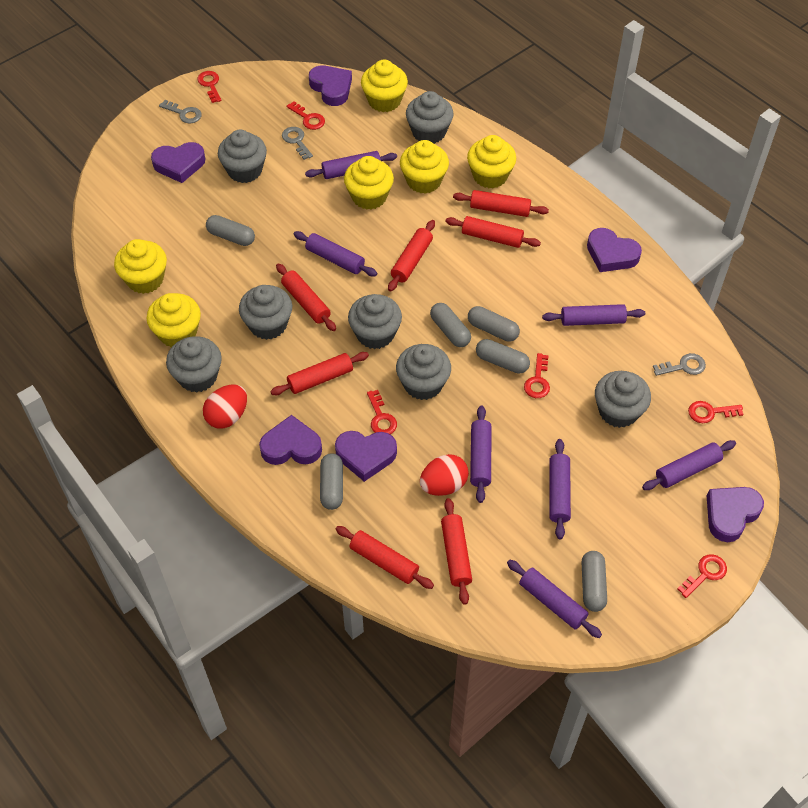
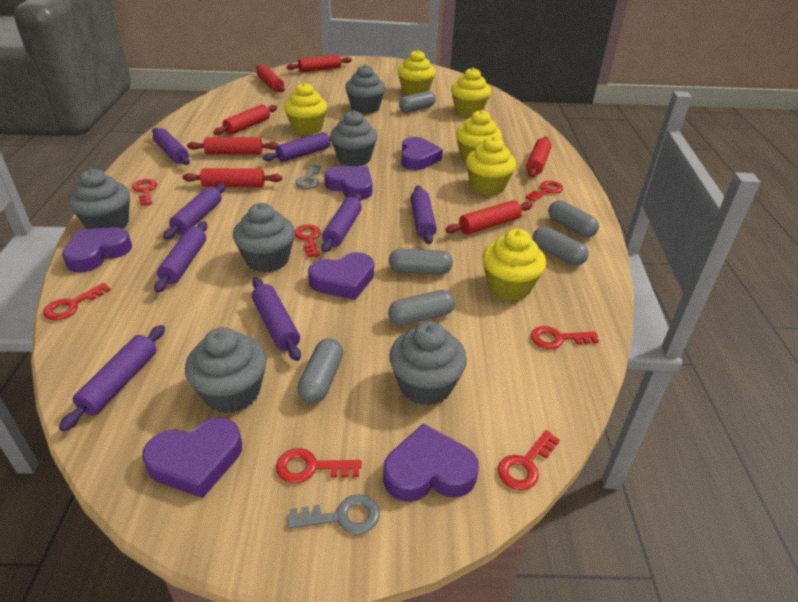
grey cupcake: 7 -> 6
grey key: 3 -> 2
purple rolling pin: 7 -> 8
red egg: 2 -> 0
red key: 6 -> 7

